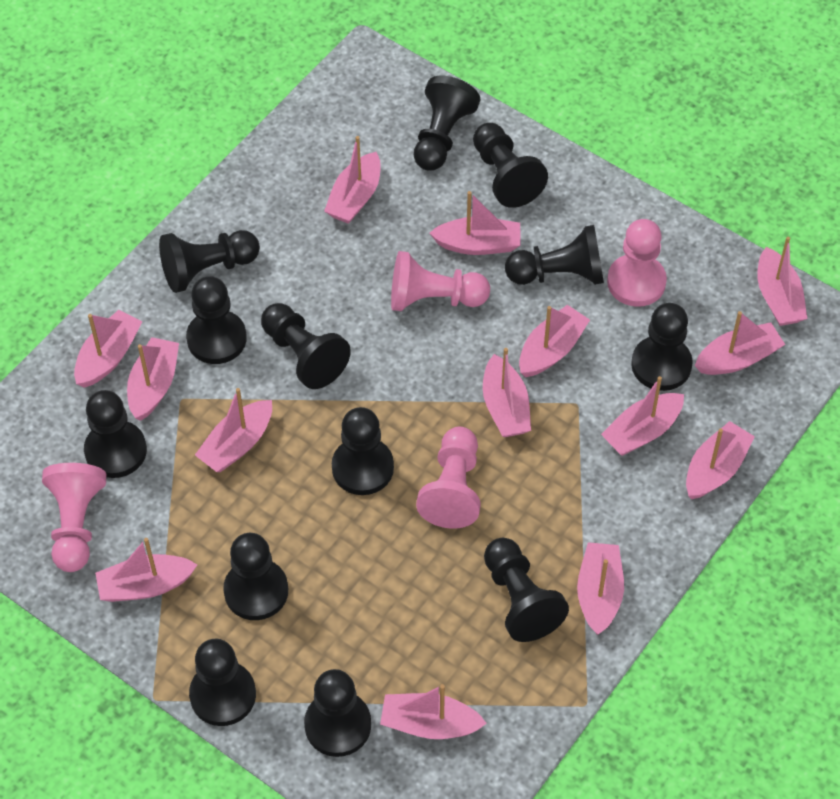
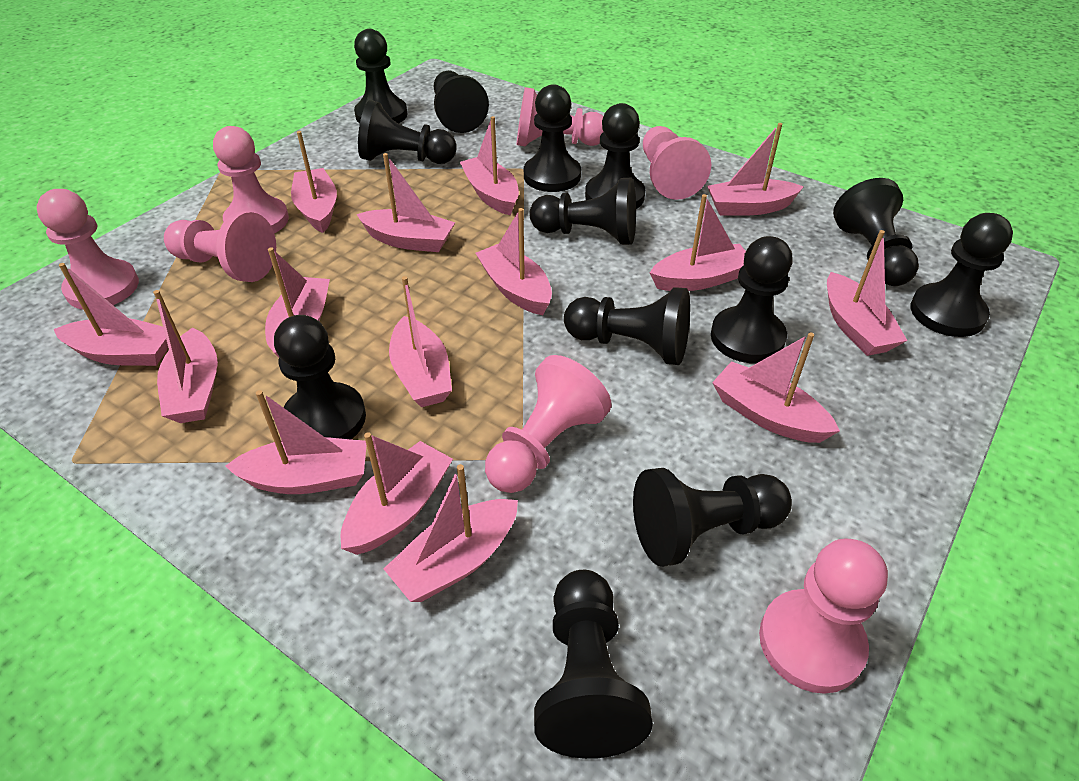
pink boat: 14 -> 15
pink pawn: 4 -> 7

